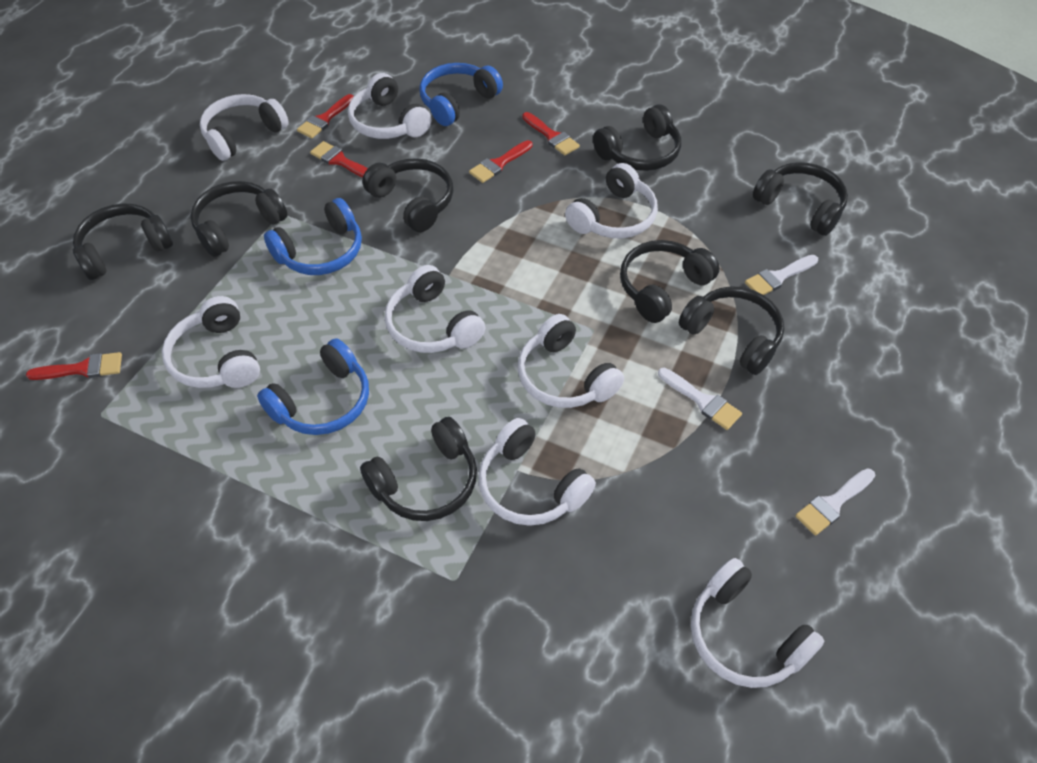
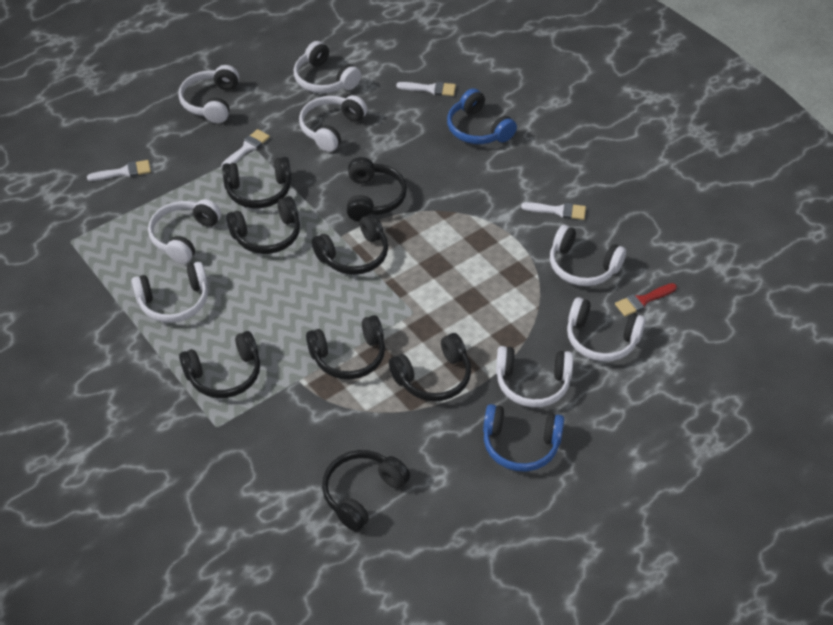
blue headphones: 3 -> 2
red brush: 5 -> 1
white brush: 3 -> 4

